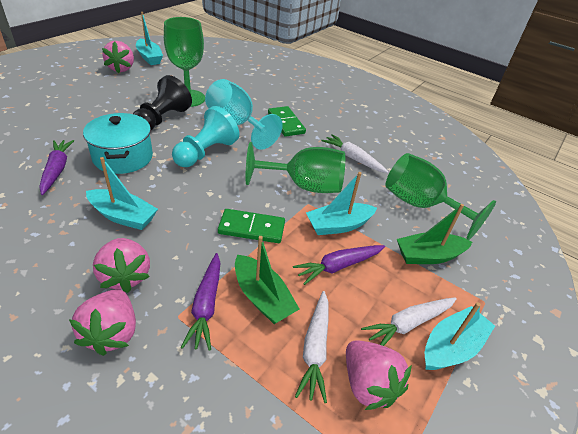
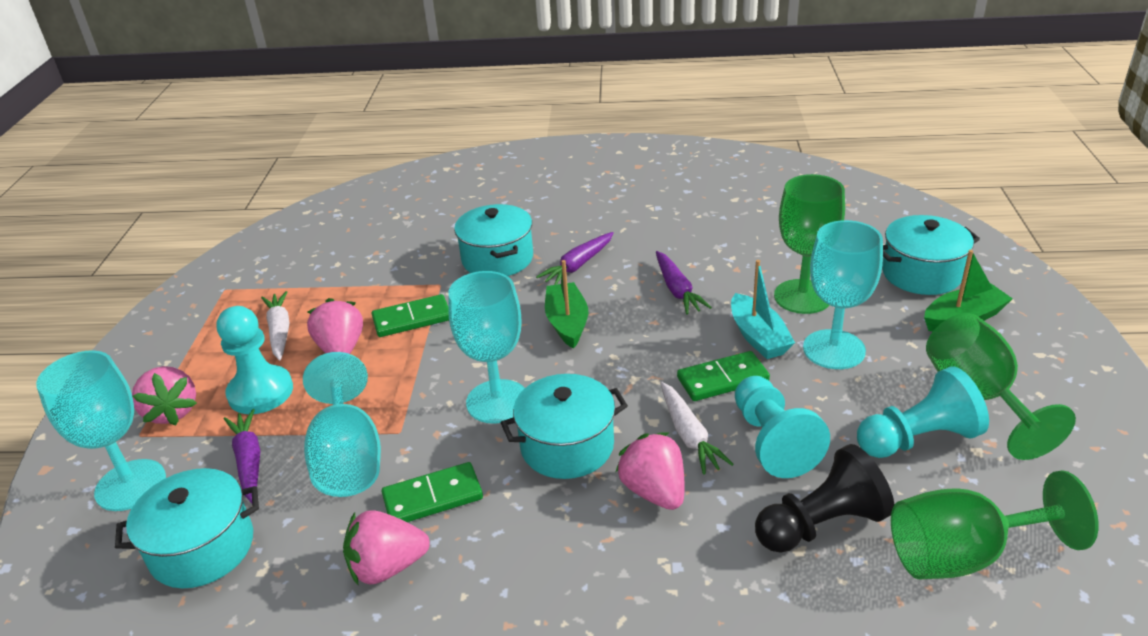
green domino: 2 -> 3
turquoise boat: 4 -> 1
turquoise goblet: 1 -> 4
turquoise pawn: 1 -> 3
turquoise pot: 1 -> 4
white carrot: 3 -> 2

